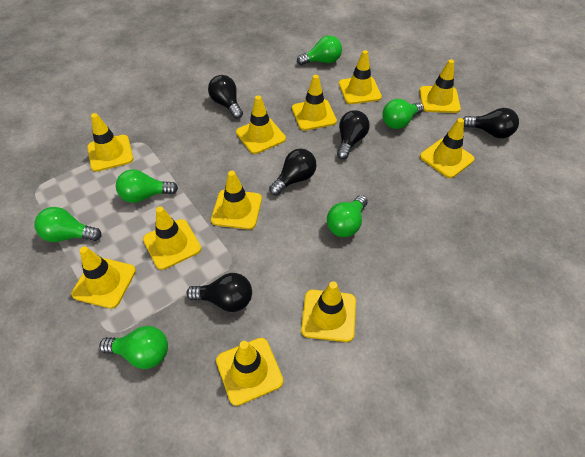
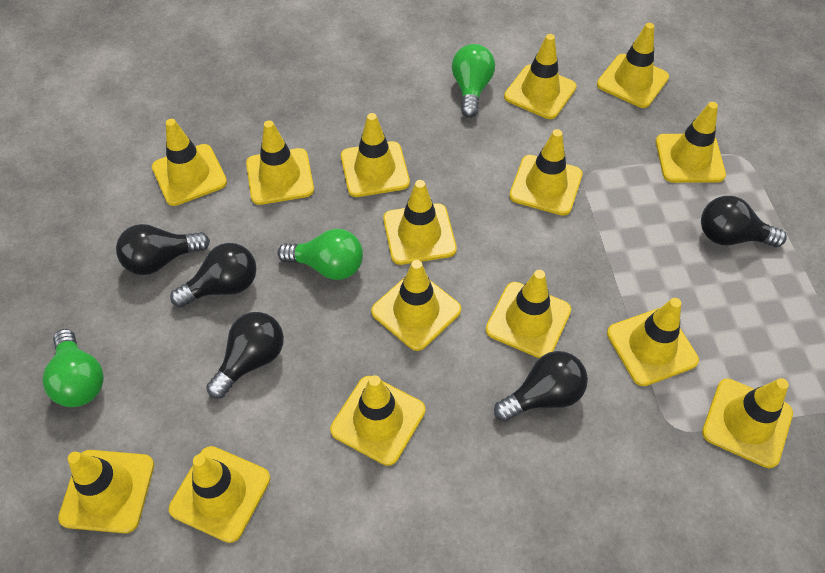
green light bulb: 6 -> 3
yellow traffic cone: 11 -> 15

